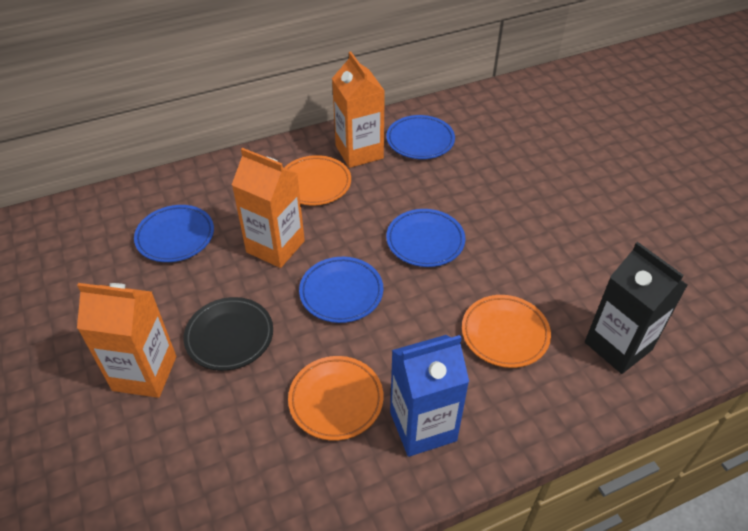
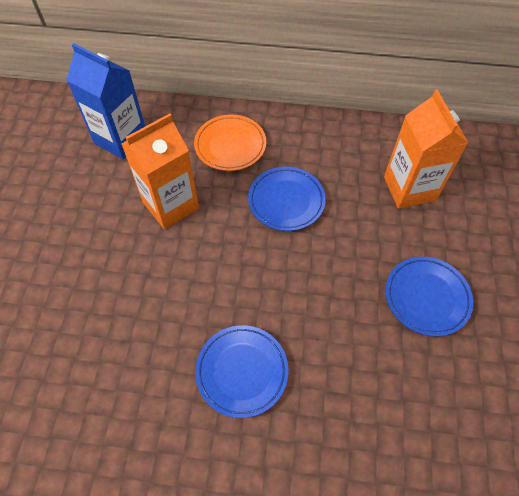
black carton: 1 -> 0
black plate: 1 -> 0
blue plate: 4 -> 3
orange carton: 3 -> 2
orange plate: 3 -> 1

